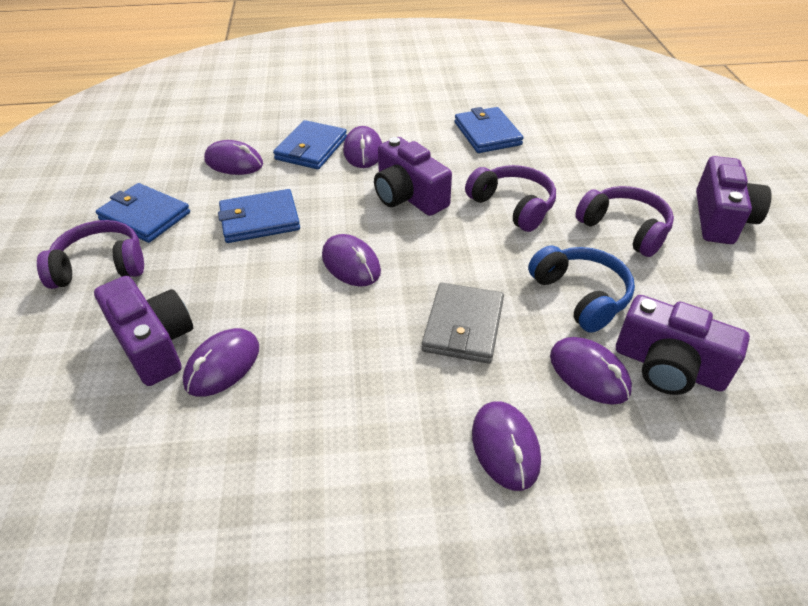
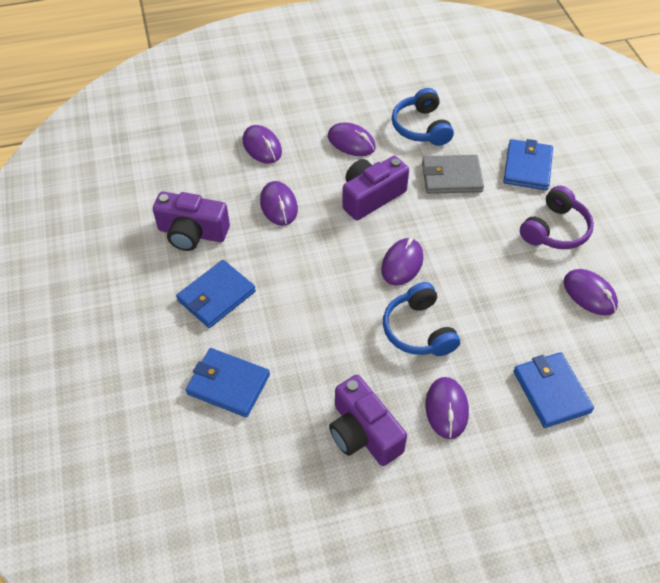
blue headphones: 1 -> 2
purple camera: 4 -> 3
purple headphones: 3 -> 1

